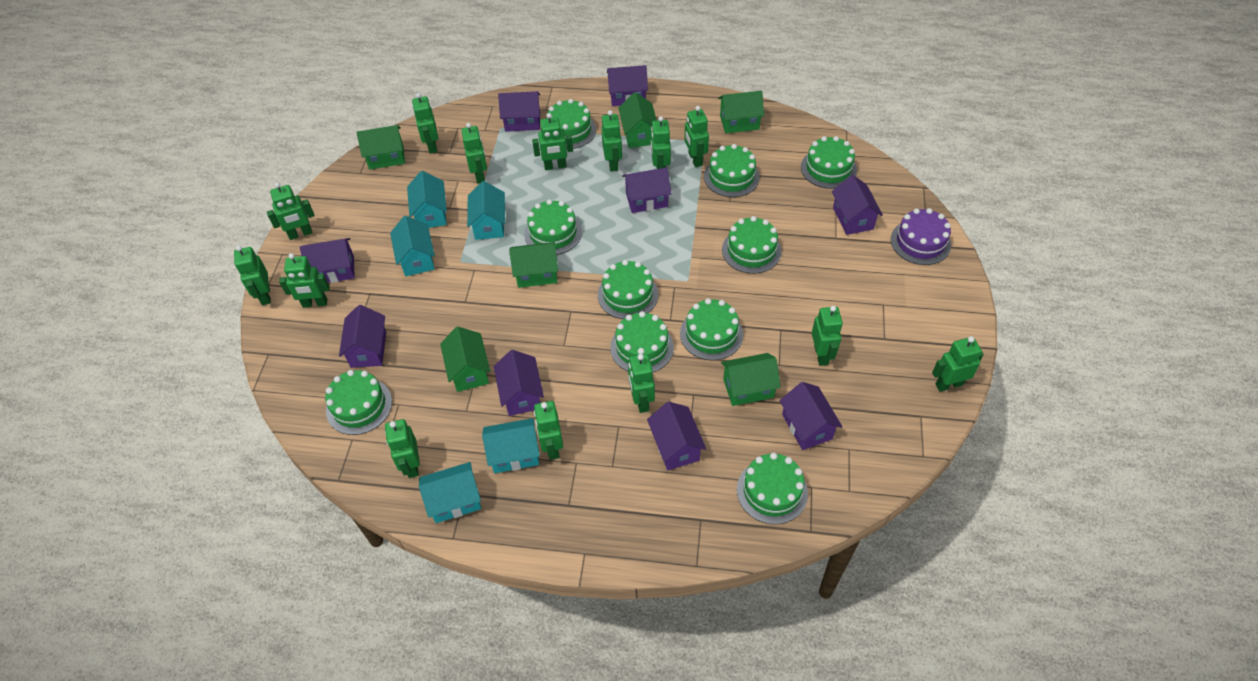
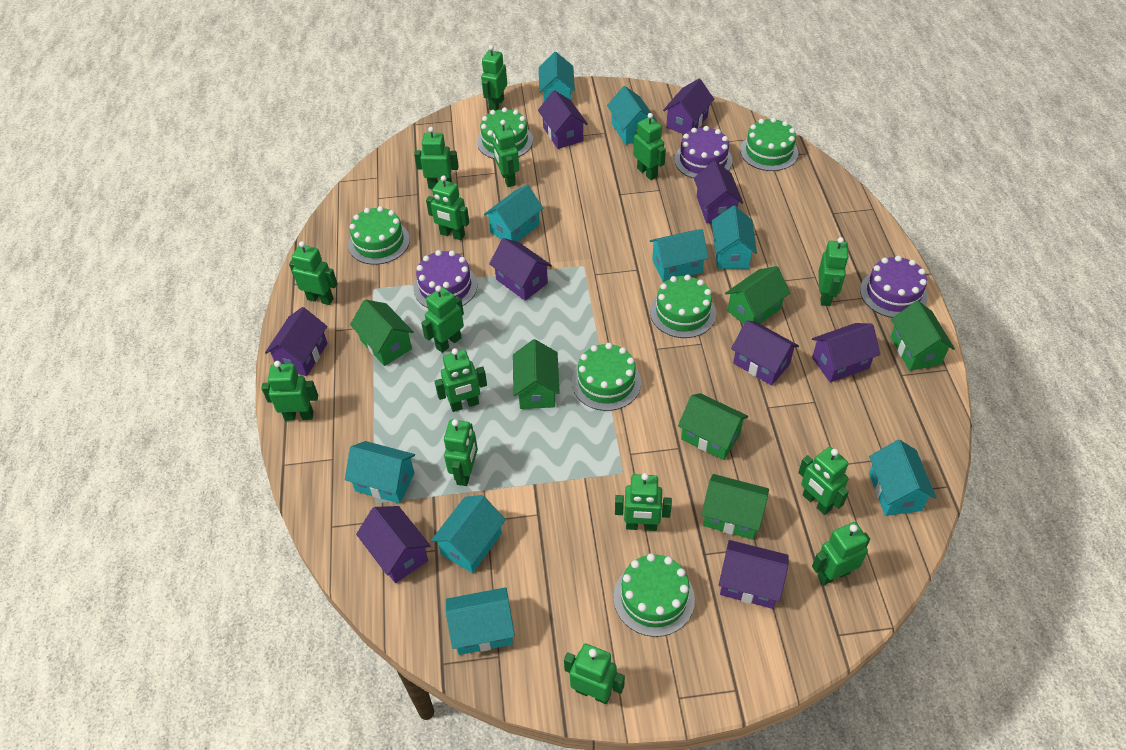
green cake: 10 -> 6
green robot: 14 -> 15
purple cake: 1 -> 3
turquoise house: 5 -> 9

